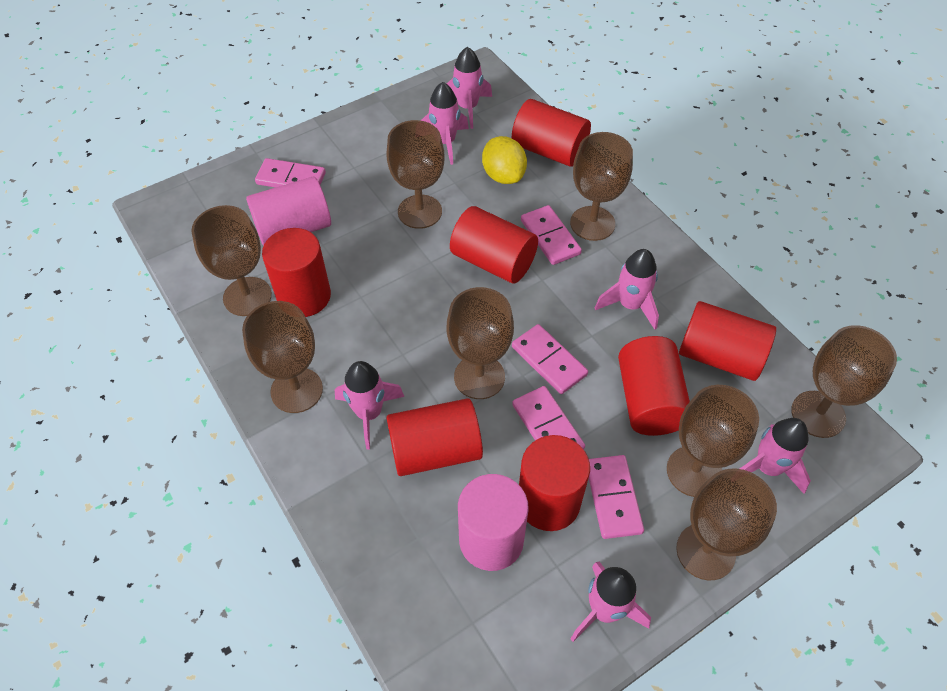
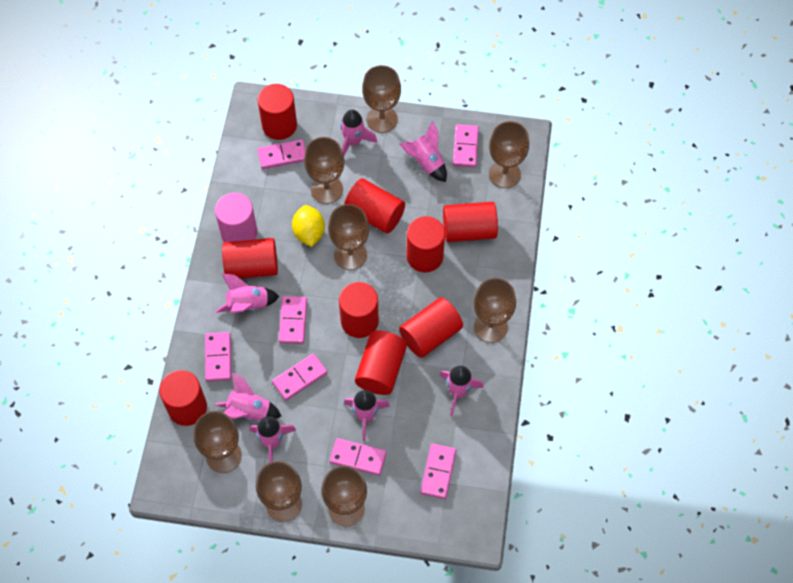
pink cylinder: 2 -> 1
pink domino: 5 -> 7
pink rocket: 6 -> 7
red cylinder: 7 -> 9

